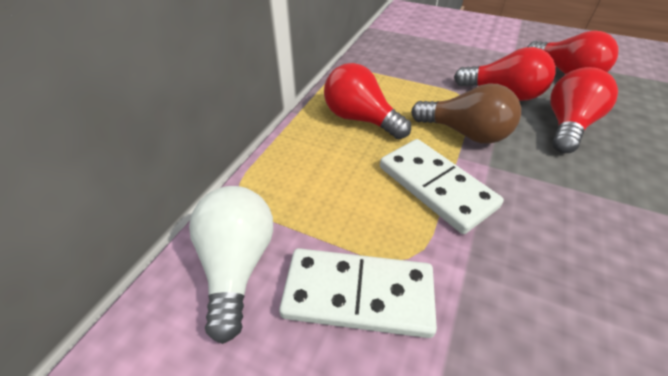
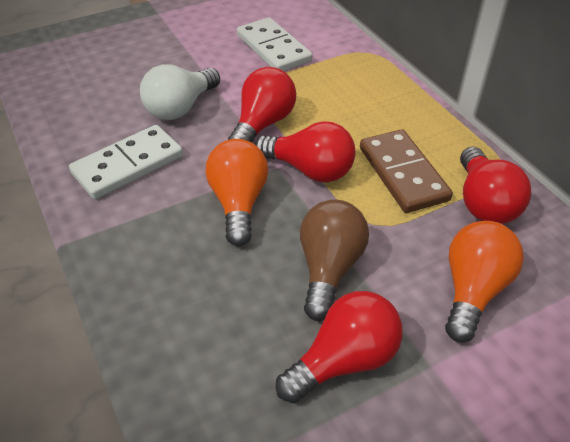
brown domino: 0 -> 1
orange light bulb: 0 -> 2

